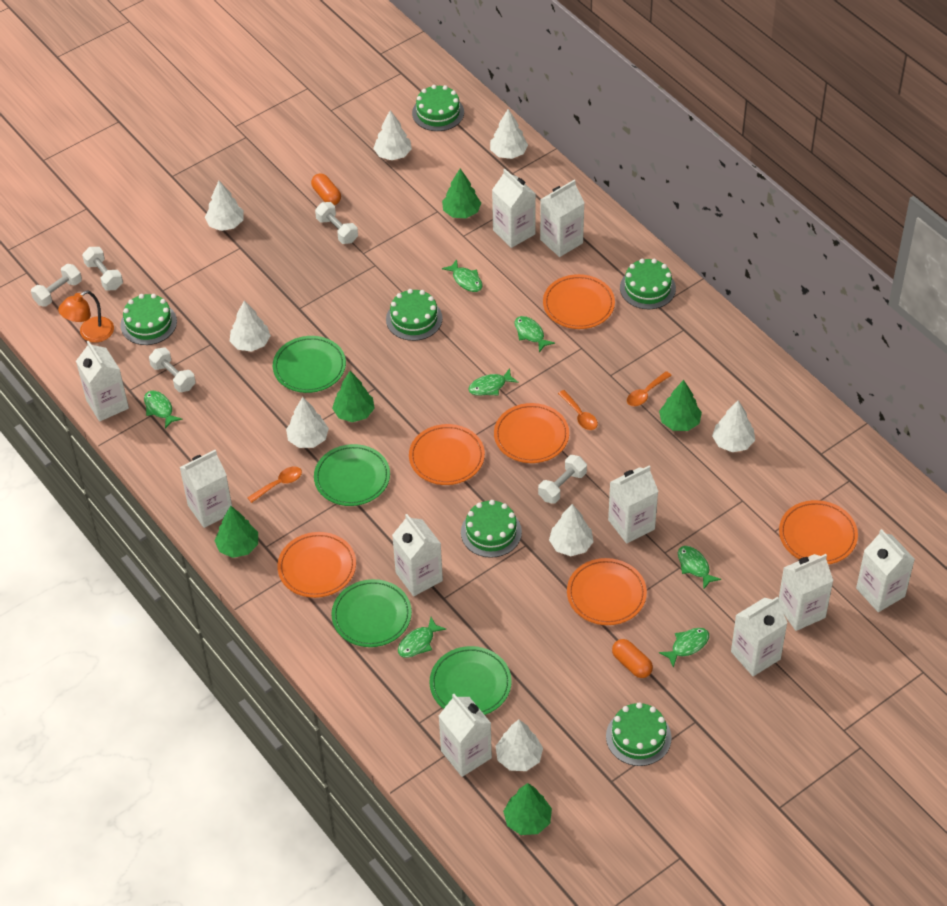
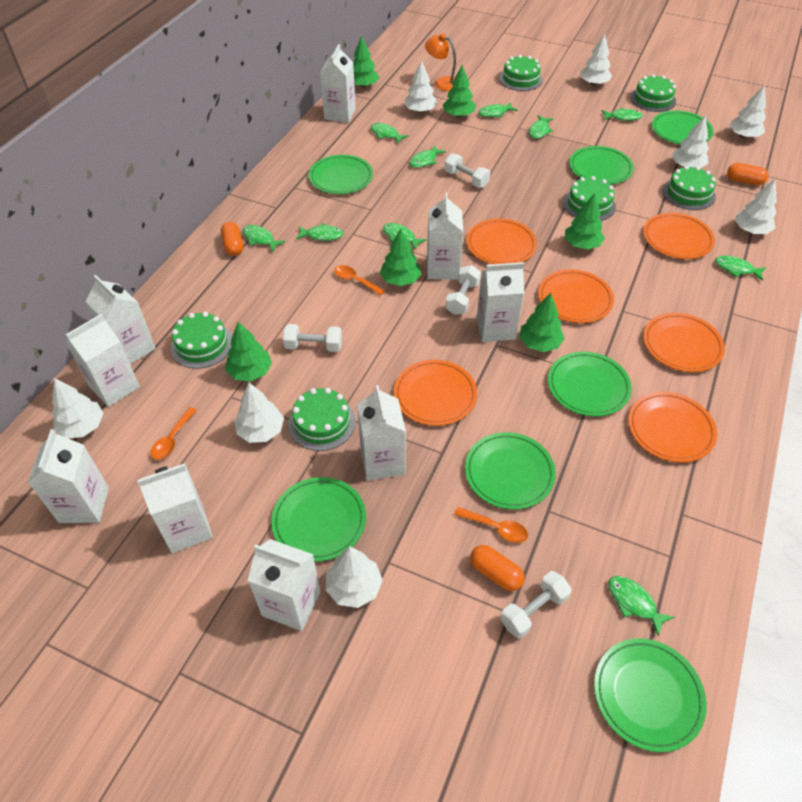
green fish: 7 -> 10
green plate: 4 -> 7
green tree: 5 -> 6
orange capsule: 2 -> 3
white carton: 10 -> 9
white dumbbell: 5 -> 4

